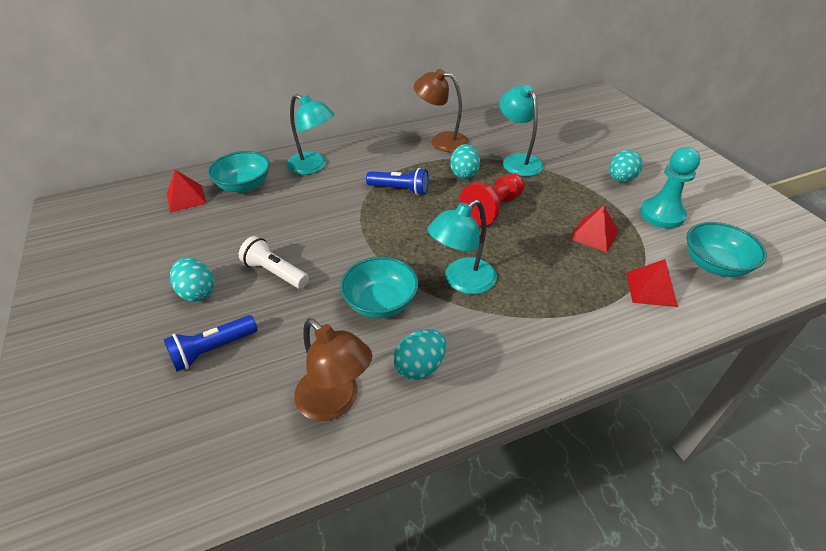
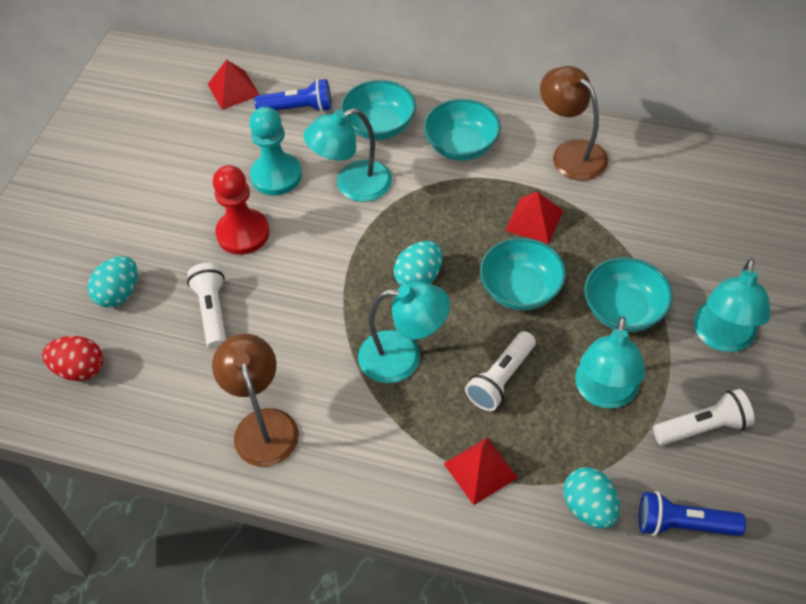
red egg: 0 -> 1
turquoise bowl: 3 -> 4
turquoise egg: 4 -> 3
turquoise lamp: 3 -> 4
white flashlight: 1 -> 3

